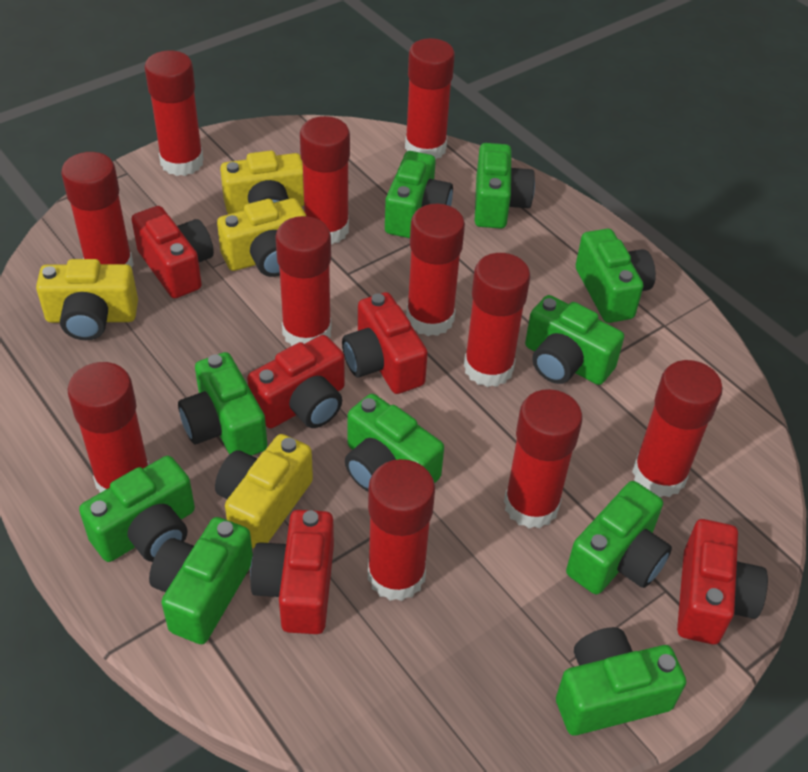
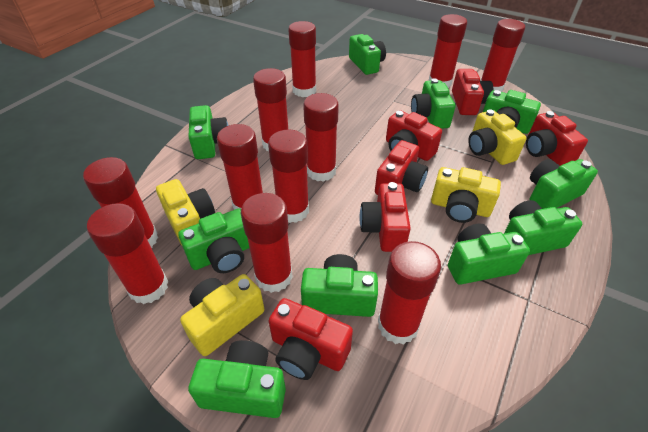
red camera: 5 -> 6

